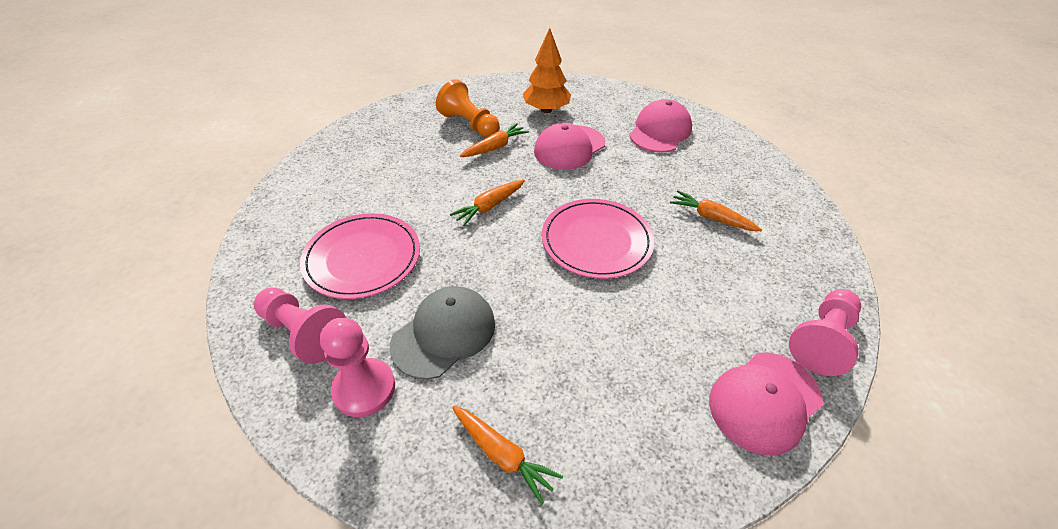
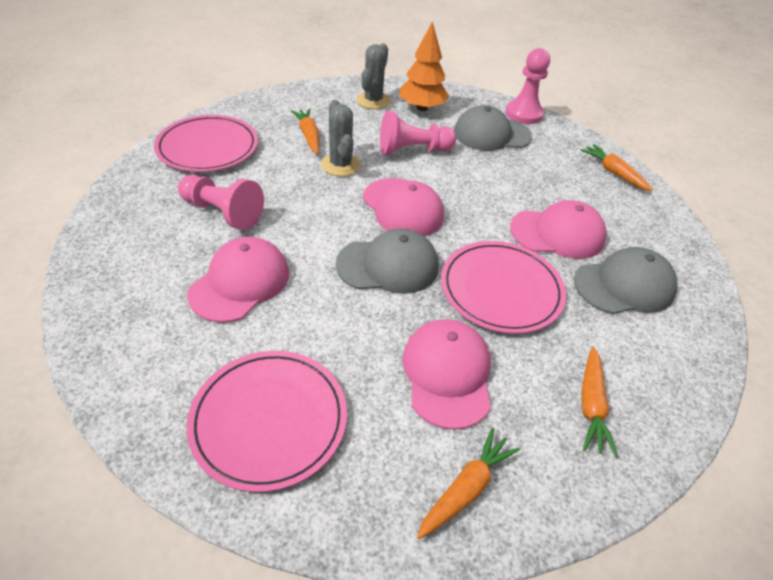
grey cactus: 0 -> 2
grey cap: 1 -> 3
orange pawn: 1 -> 0
pink cap: 3 -> 4
pink plate: 2 -> 3

